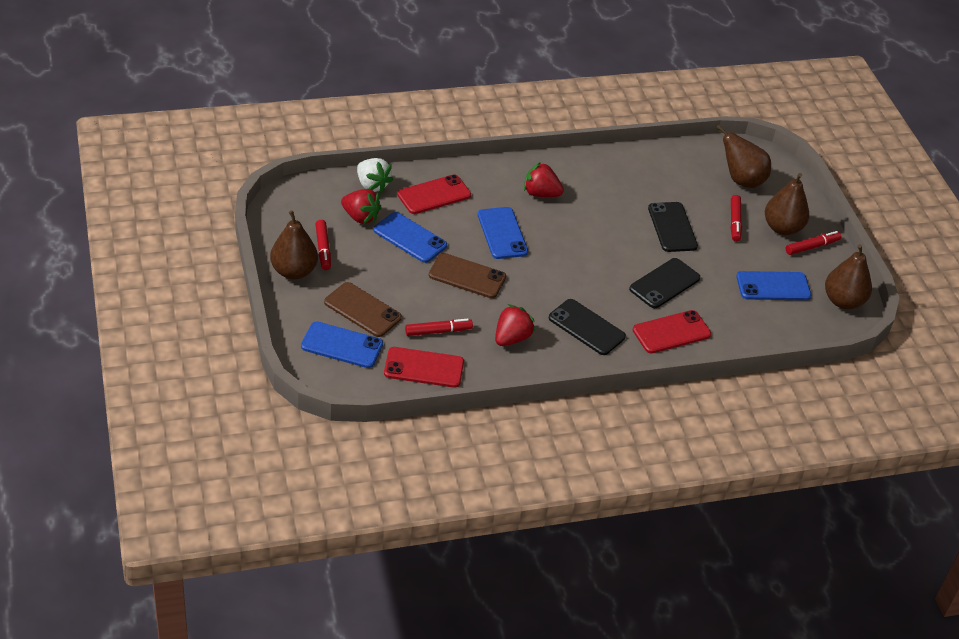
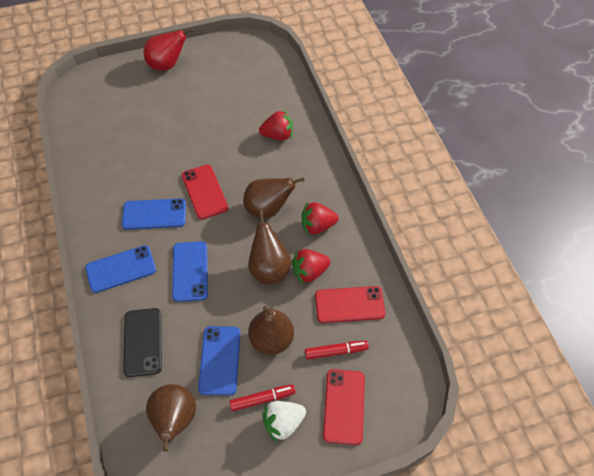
black phone: 3 -> 1
brown phone: 2 -> 0
red marker: 4 -> 2
red pear: 0 -> 1

